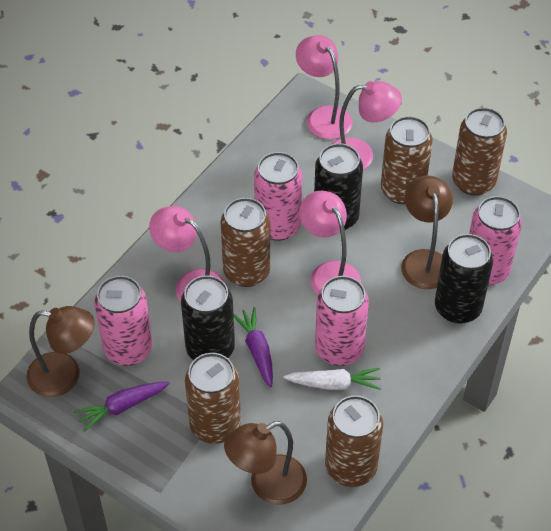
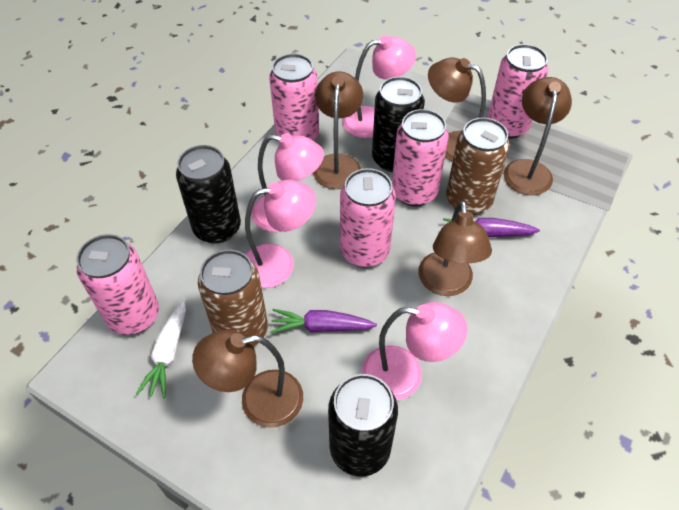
brown can: 5 -> 2
brown lamp: 3 -> 5
pink can: 4 -> 5

